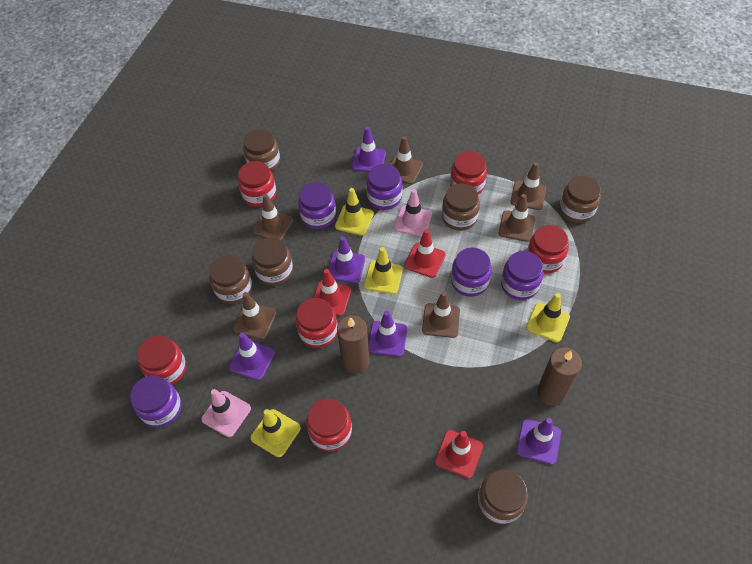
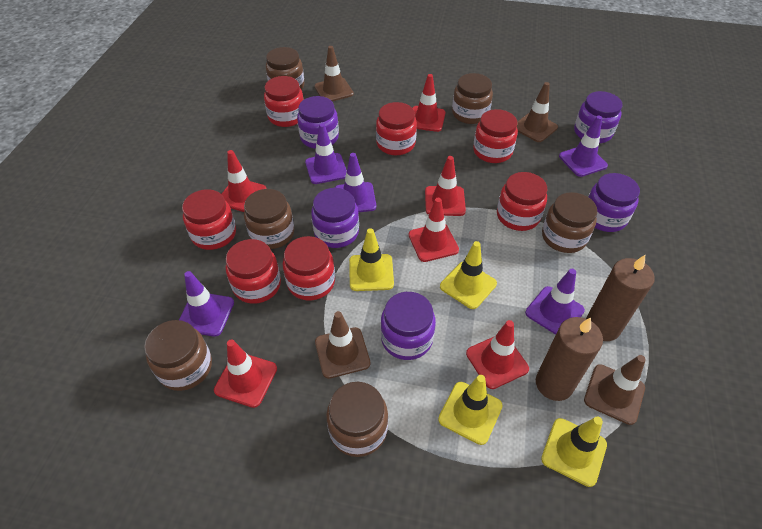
brown traffic cone: 6 -> 4
pink traffic cone: 2 -> 0
red jar: 6 -> 7
red traffic cone: 3 -> 6

